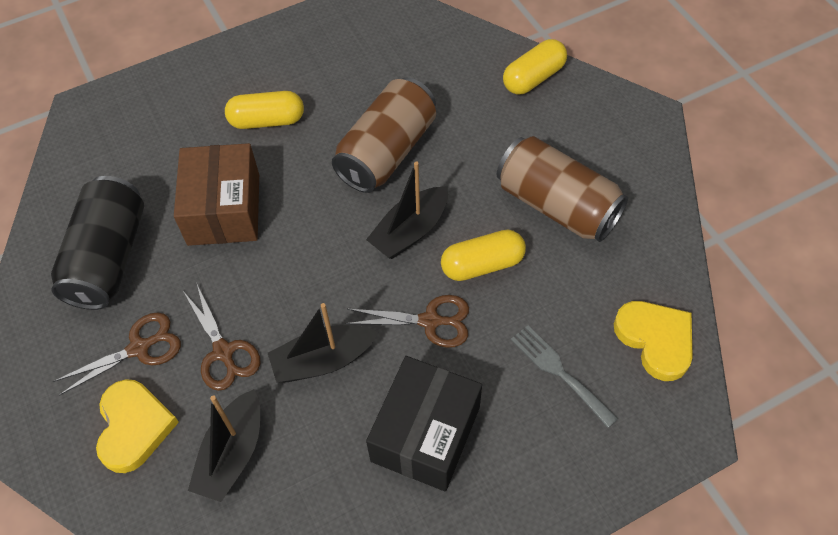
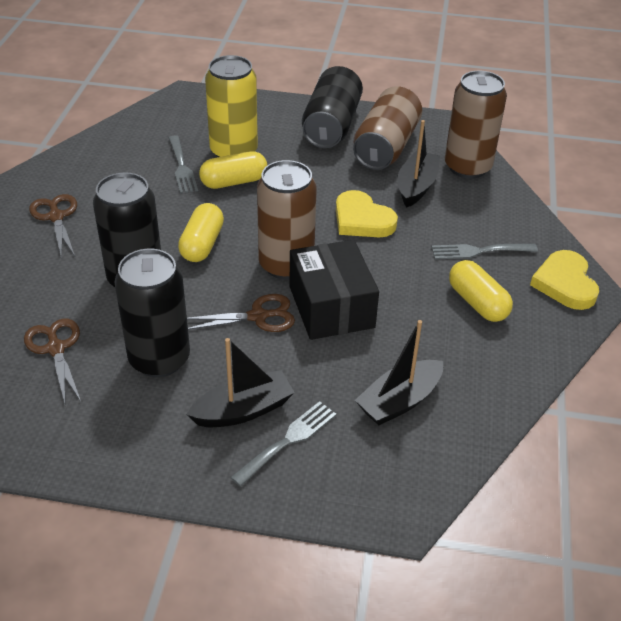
black can: 1 -> 3
brown box: 1 -> 0
brown can: 2 -> 3
grey fork: 1 -> 3
yellow can: 0 -> 1

